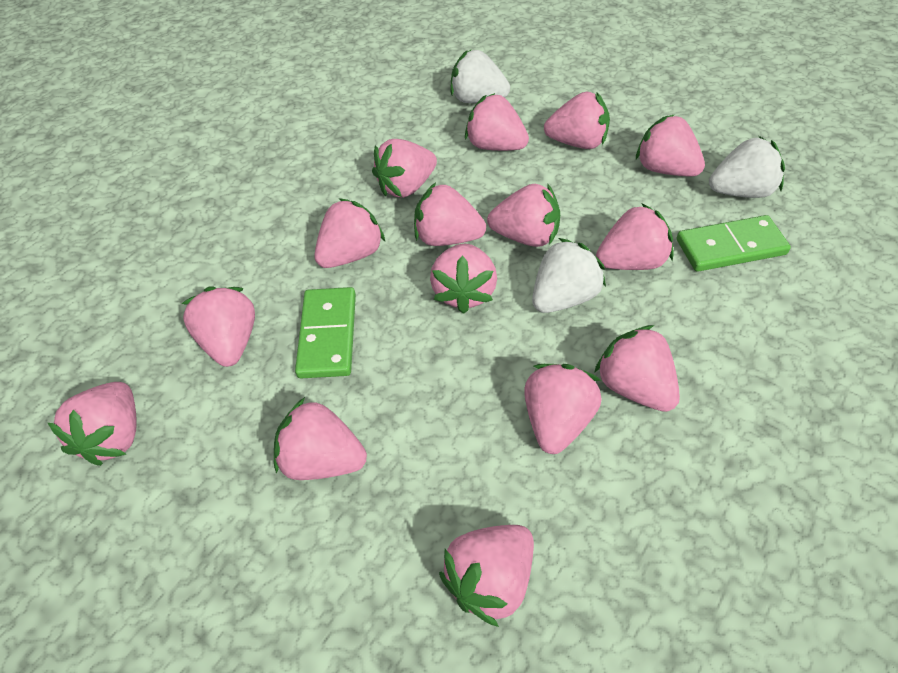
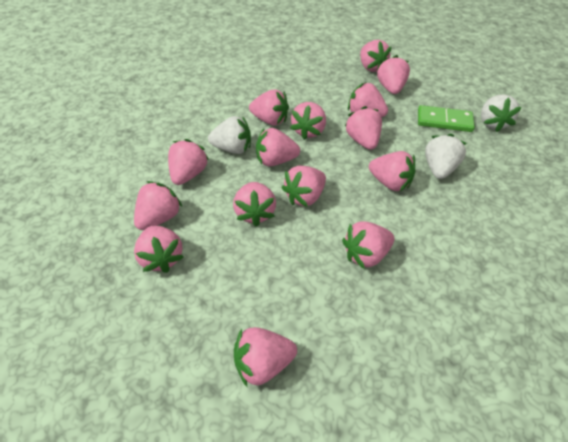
green domino: 2 -> 1

